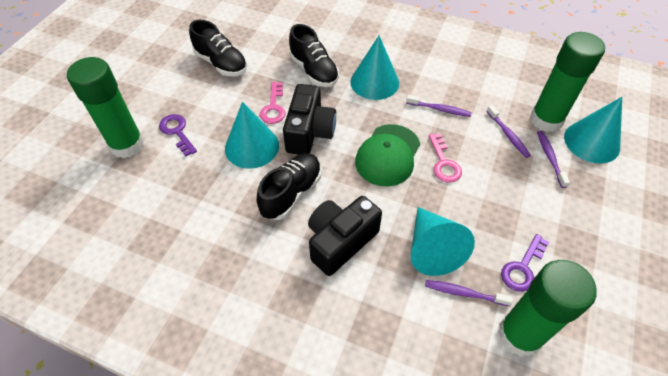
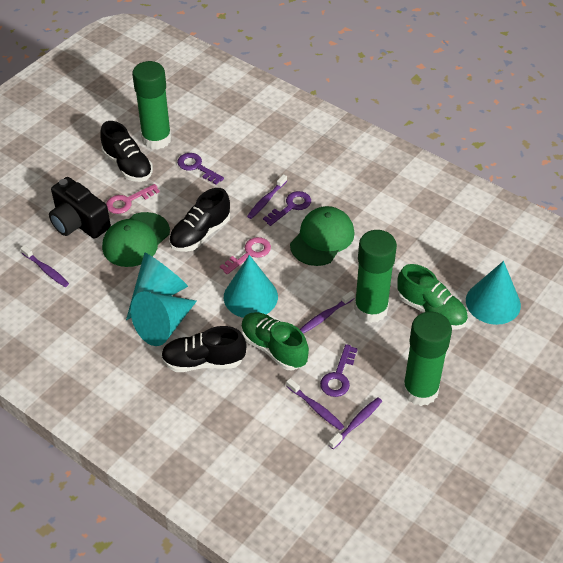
black camera: 2 -> 1
green cap: 1 -> 2
green shoe: 0 -> 2
purple key: 2 -> 3
purple toothbrush: 4 -> 5

